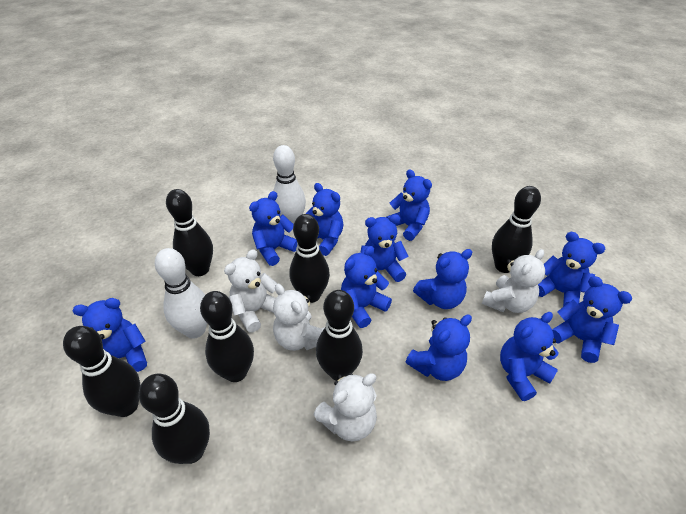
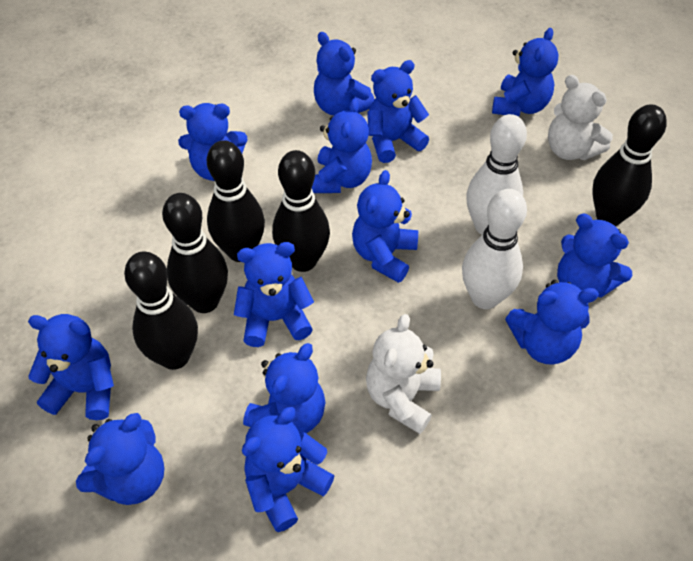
black bowling pin: 7 -> 5
blue teddy bear: 11 -> 13
white teddy bear: 4 -> 2

